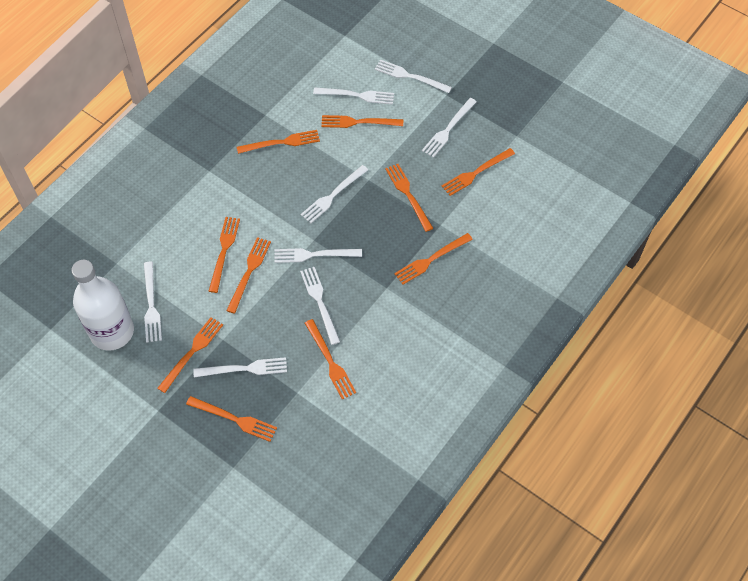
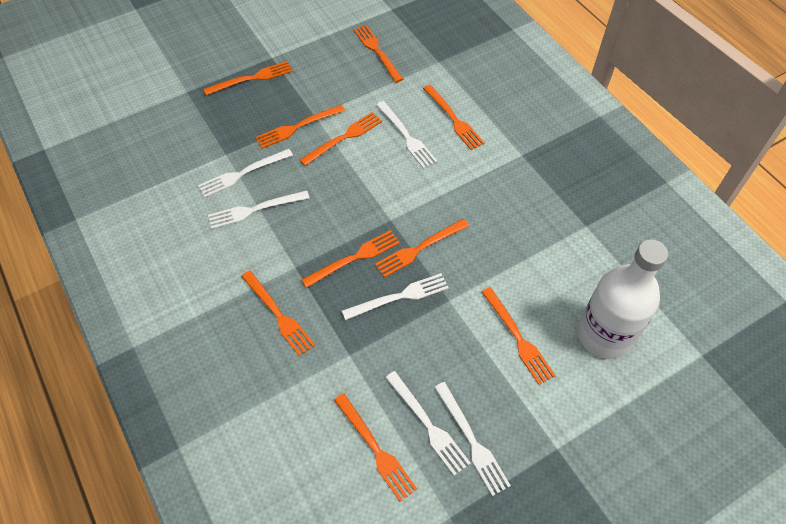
white fork: 8 -> 6

